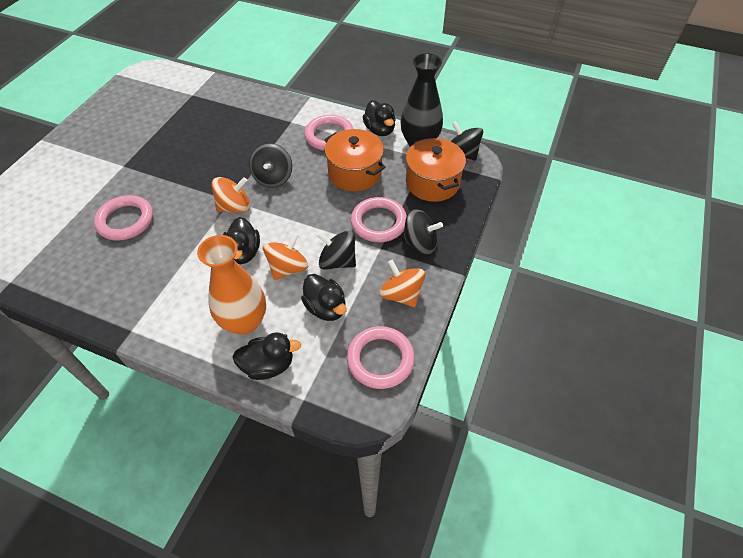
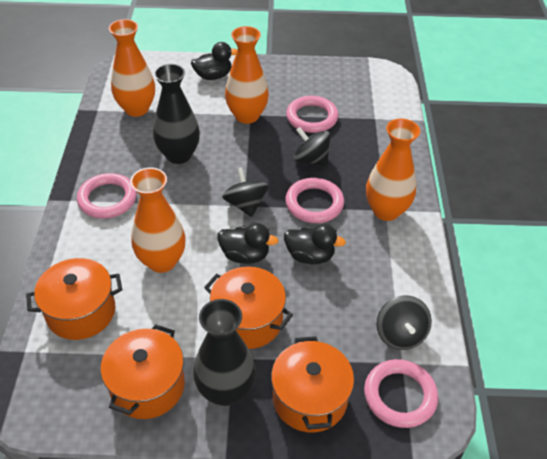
black duck: 4 -> 3
black spinning top: 4 -> 3
black vase: 1 -> 2
orange pot: 2 -> 4
orange spinning top: 3 -> 0
orange vase: 1 -> 4

